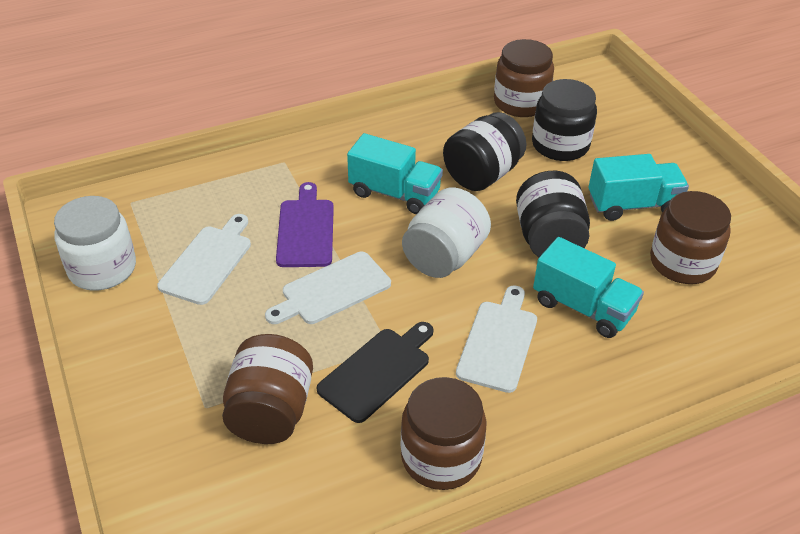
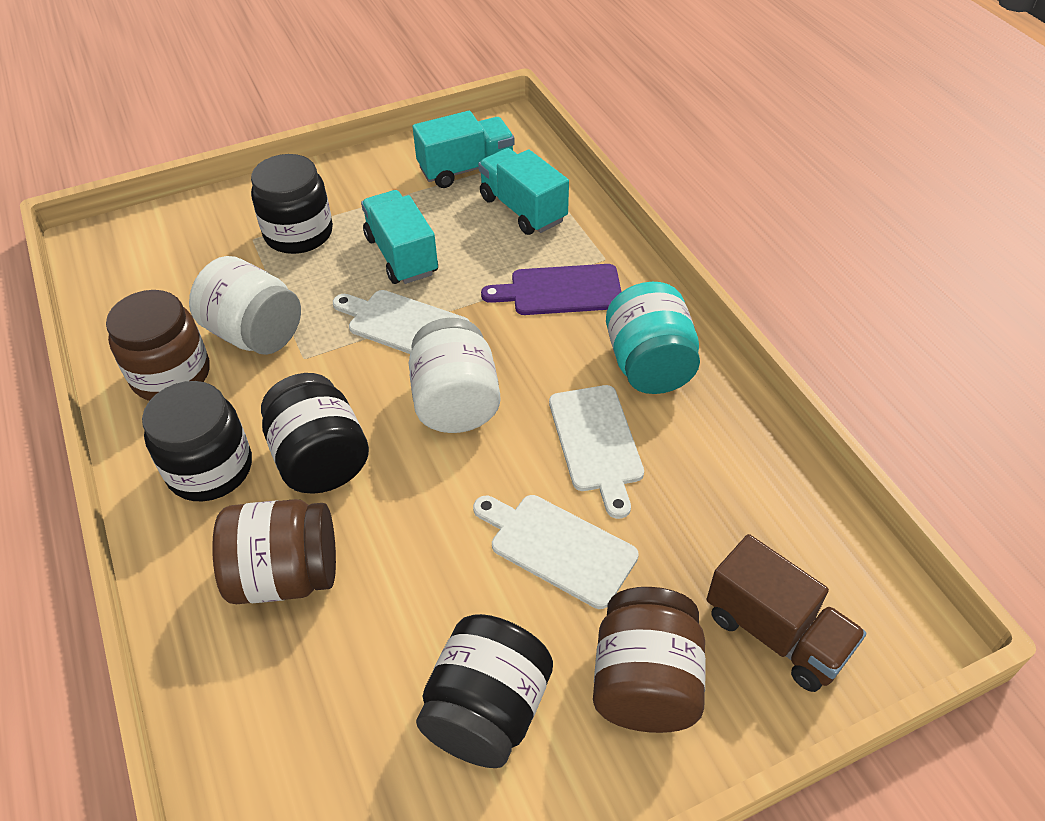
black cutting board: 1 -> 0
black jar: 3 -> 4
brown jar: 4 -> 3
brown truck: 0 -> 1
turquoise jar: 0 -> 1

